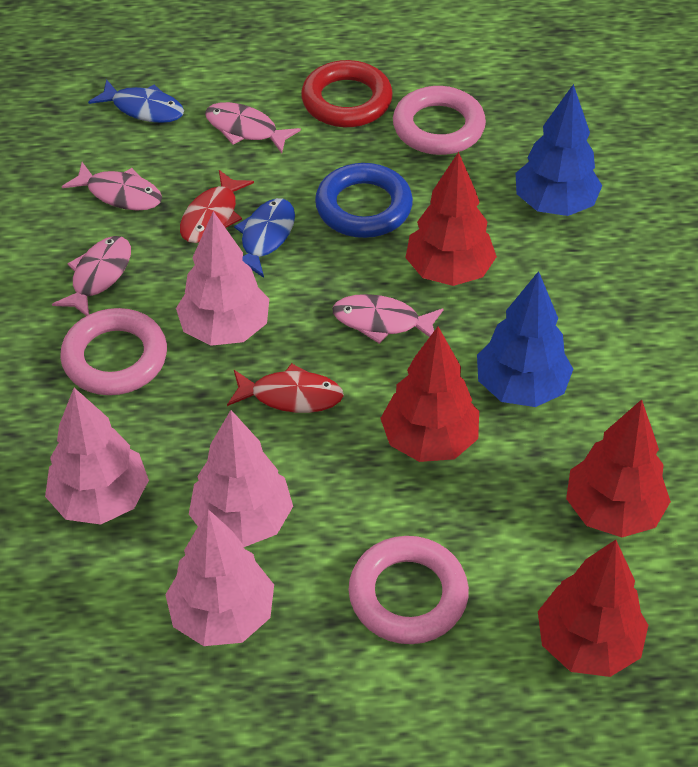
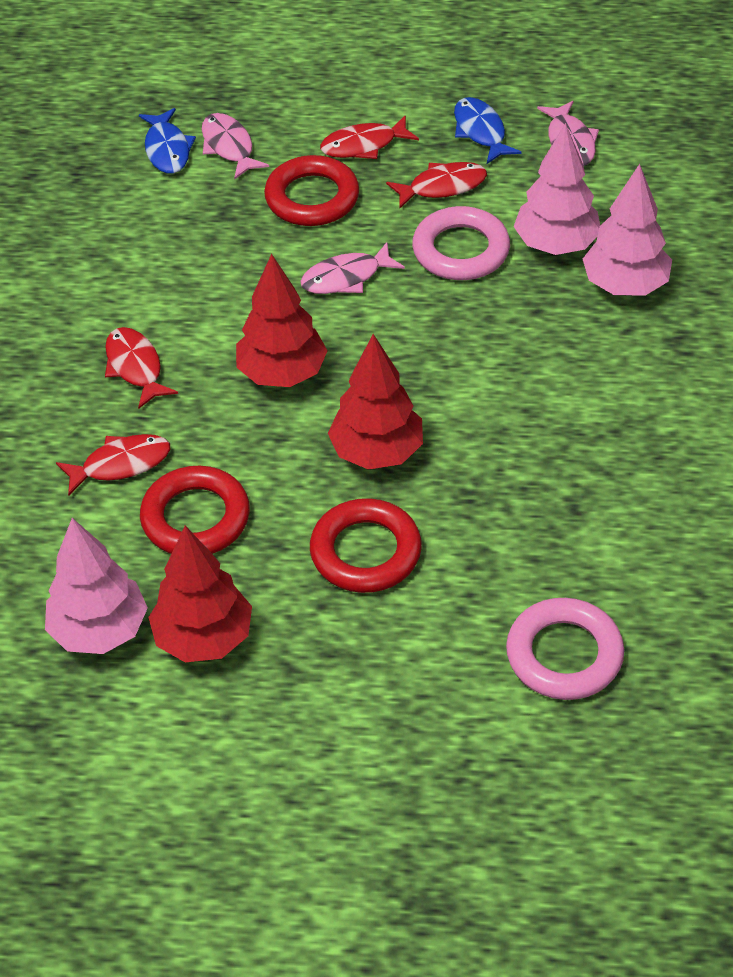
blue ring: 1 -> 0
blue tree: 2 -> 0
pink fish: 4 -> 3
pink ring: 3 -> 2
pink tree: 4 -> 3
red fish: 2 -> 4
red ring: 1 -> 3
red tree: 4 -> 3

